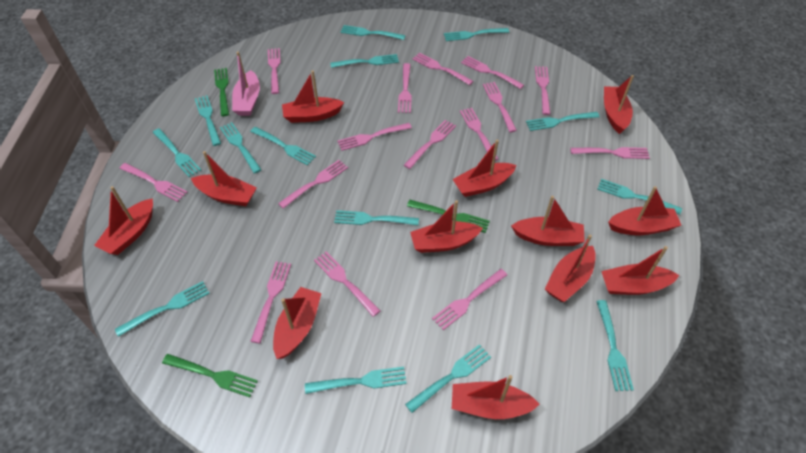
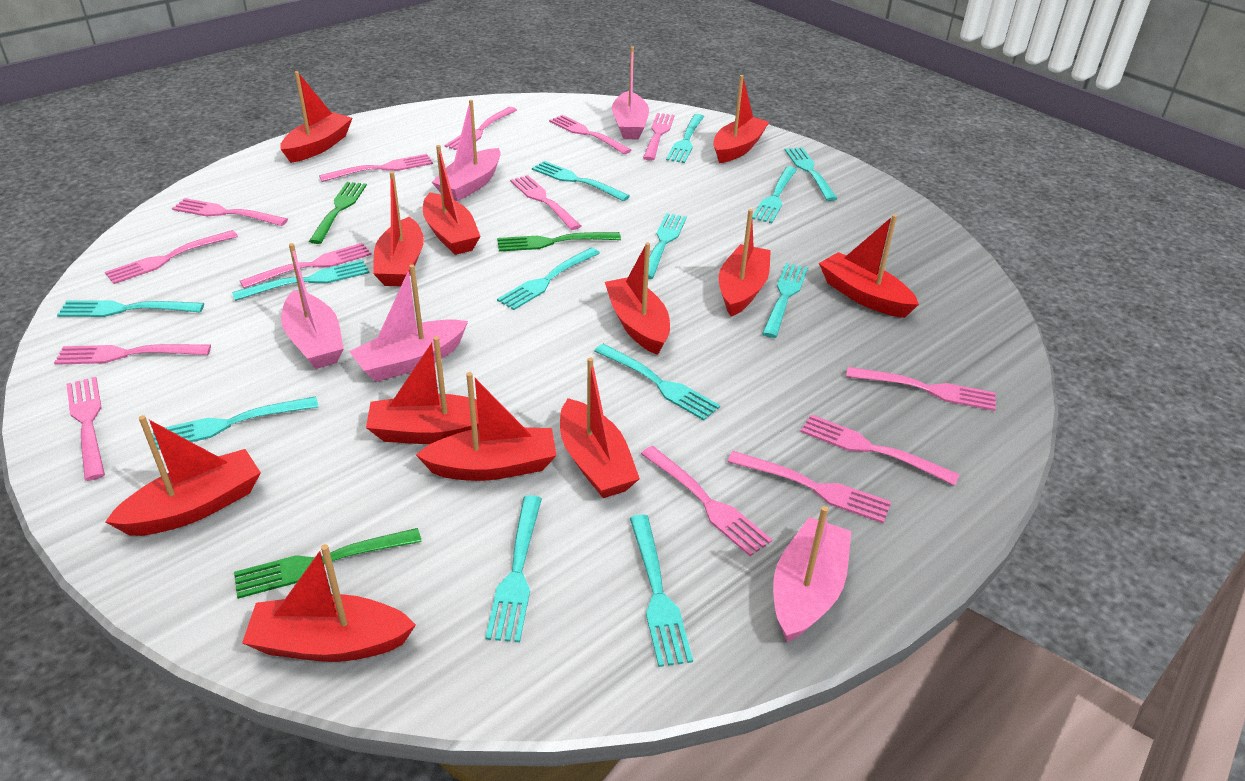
pink boat: 1 -> 5
pink fork: 15 -> 14
turquoise fork: 14 -> 13

